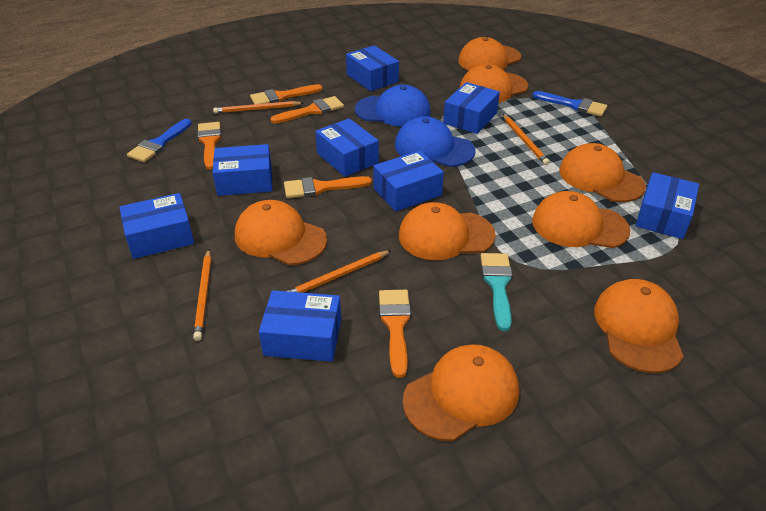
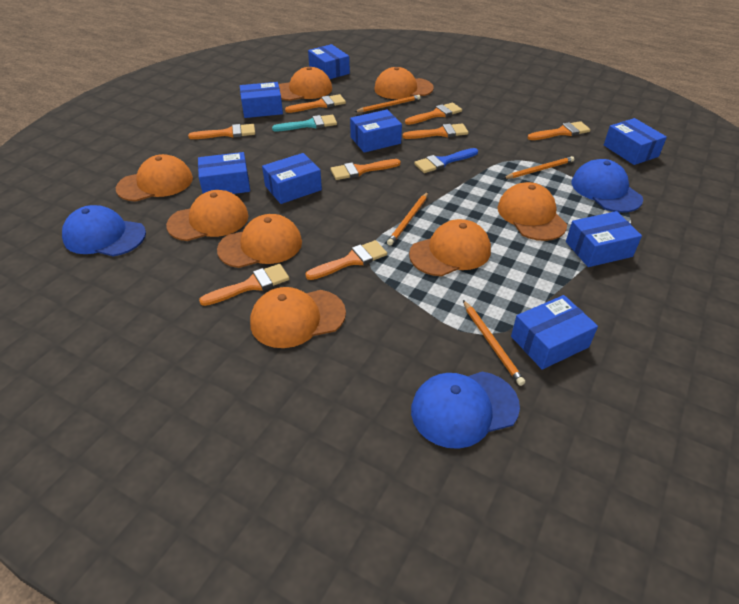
blue brush: 2 -> 1
blue cap: 2 -> 3
orange brush: 5 -> 8

